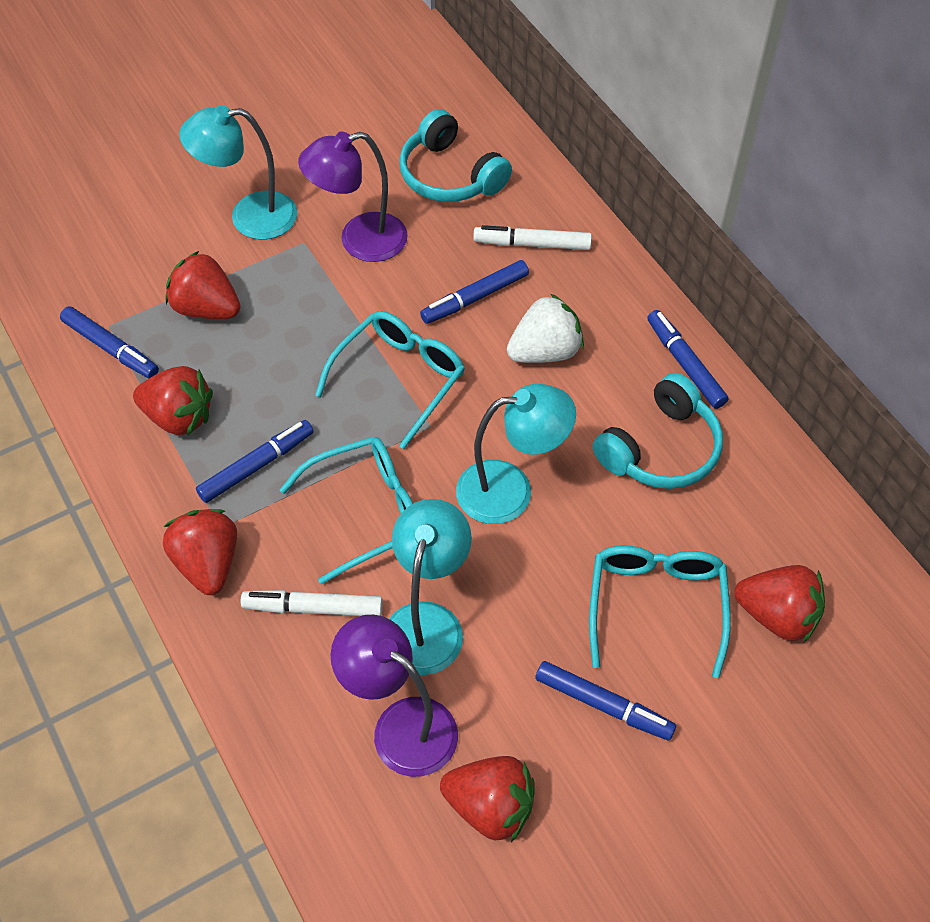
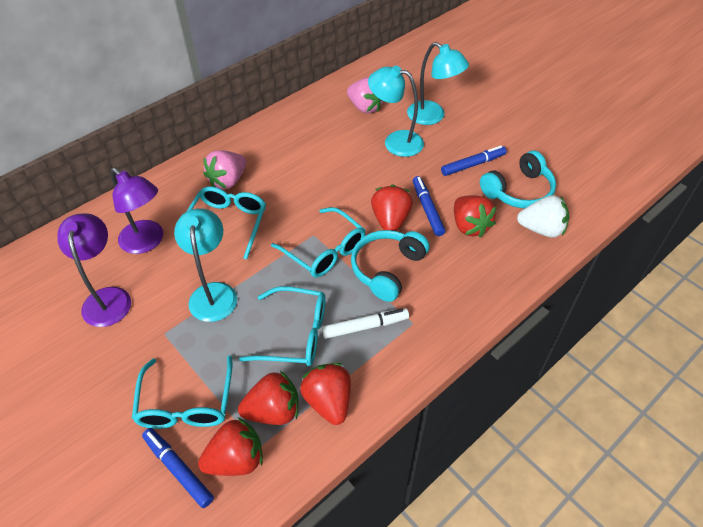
blue marker: 5 -> 3
pink strawberry: 0 -> 2
turquoise glasses: 3 -> 4
white marker: 2 -> 1

